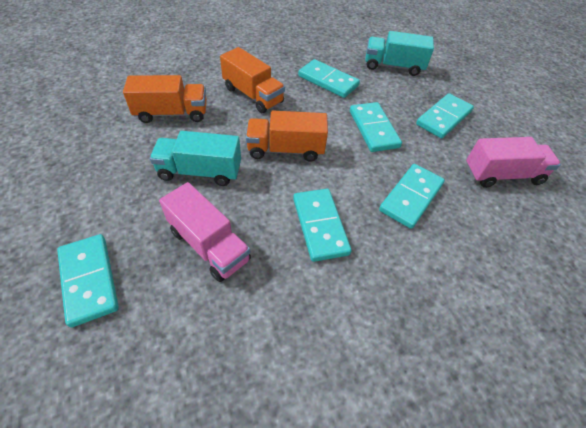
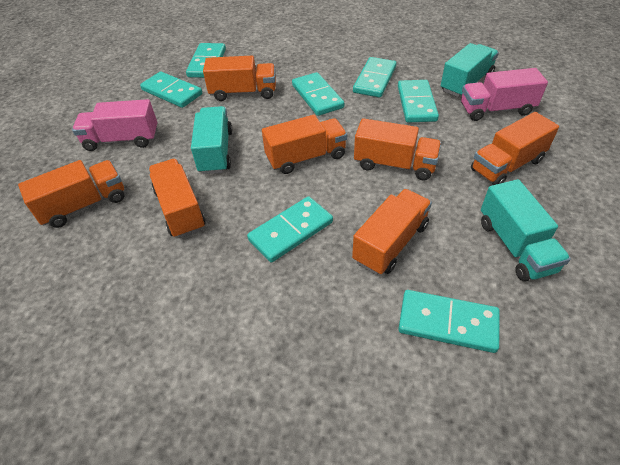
orange truck: 3 -> 7
turquoise domino: 6 -> 7
turquoise truck: 2 -> 3

